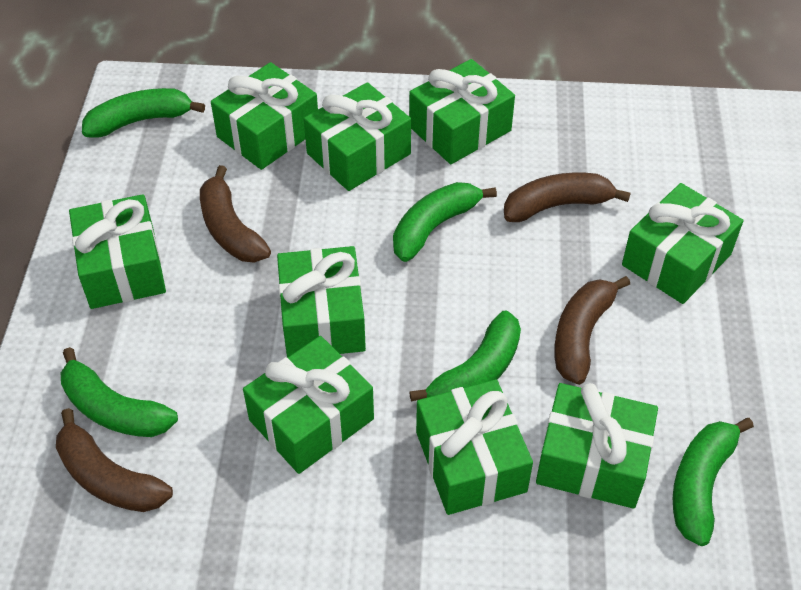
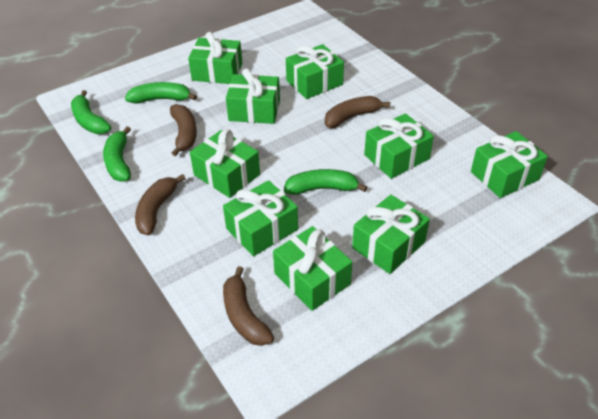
green banana: 5 -> 4

